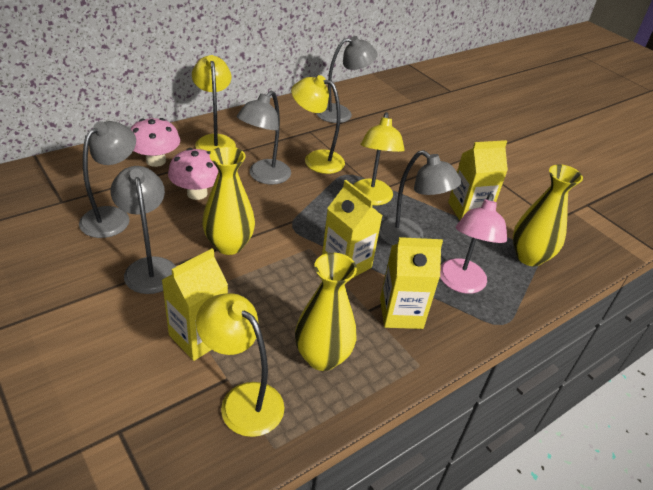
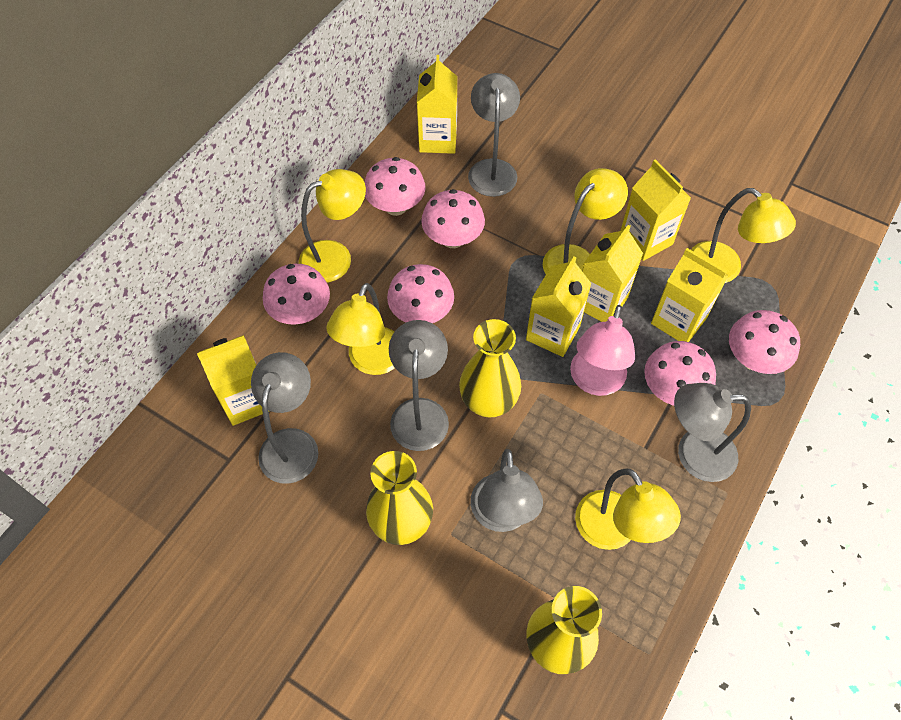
pink mushroom: 2 -> 6
yellow carton: 4 -> 6
yellow lamp: 4 -> 5

